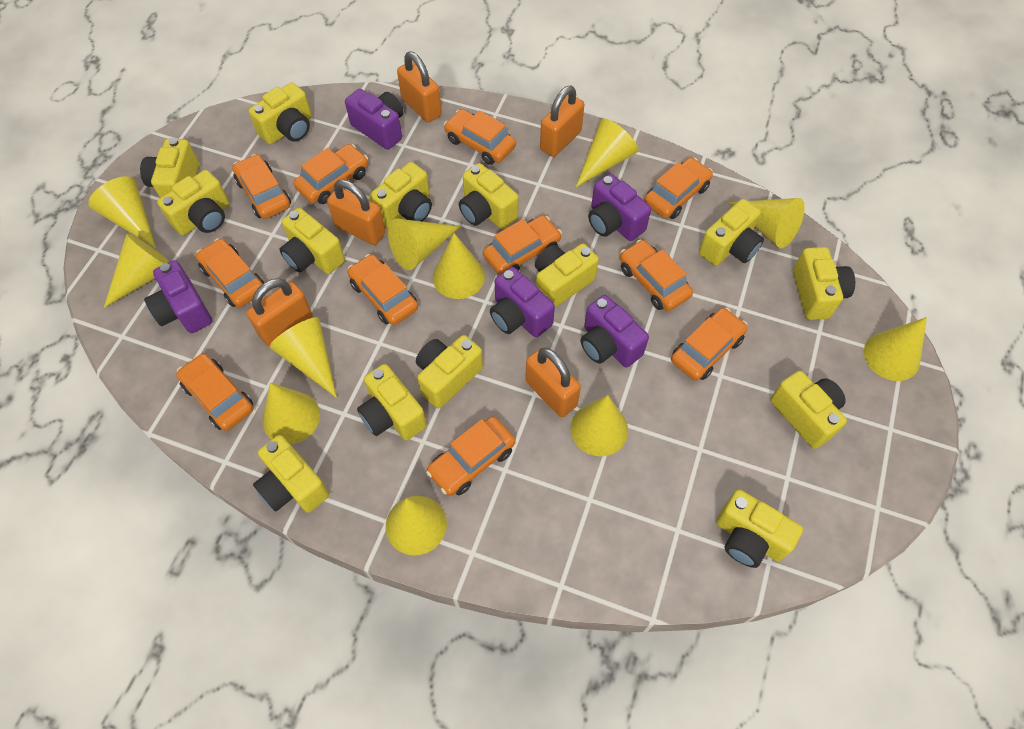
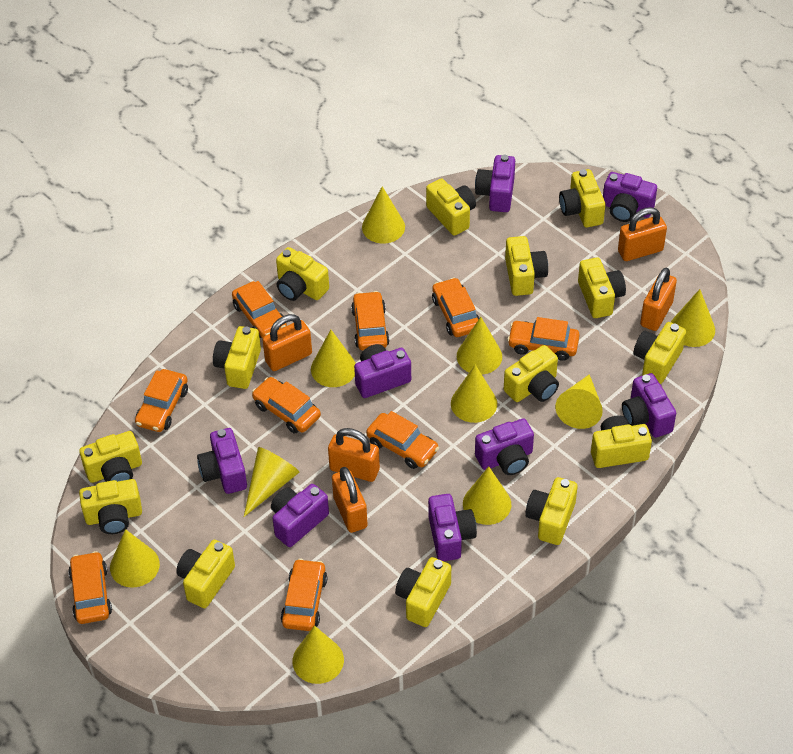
orange car: 11 -> 9
purple camera: 5 -> 8
yellow cone: 11 -> 10

